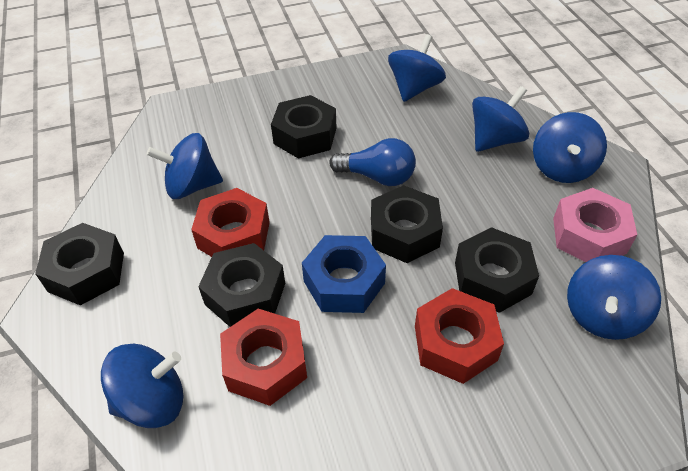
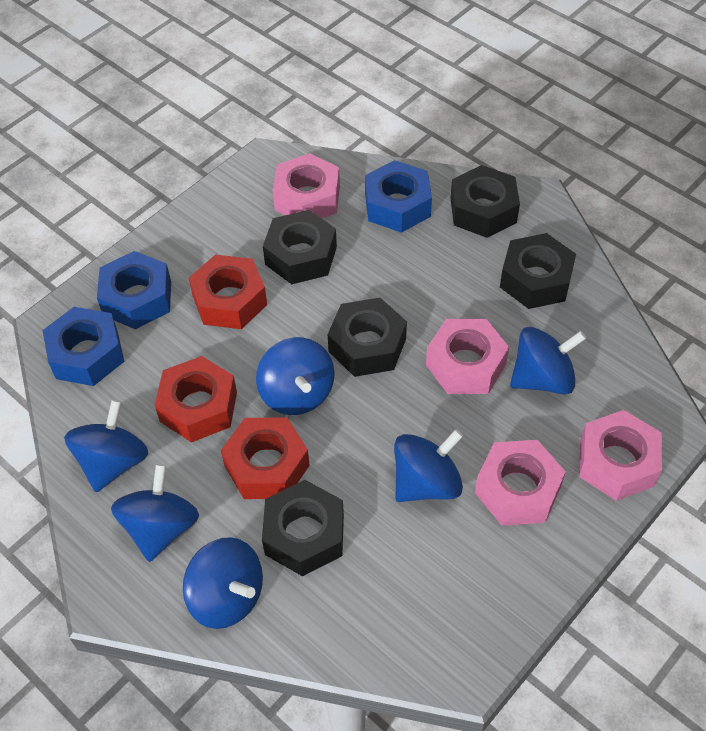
blue light bulb: 1 -> 0
blue nut: 1 -> 3
pink nut: 1 -> 4

